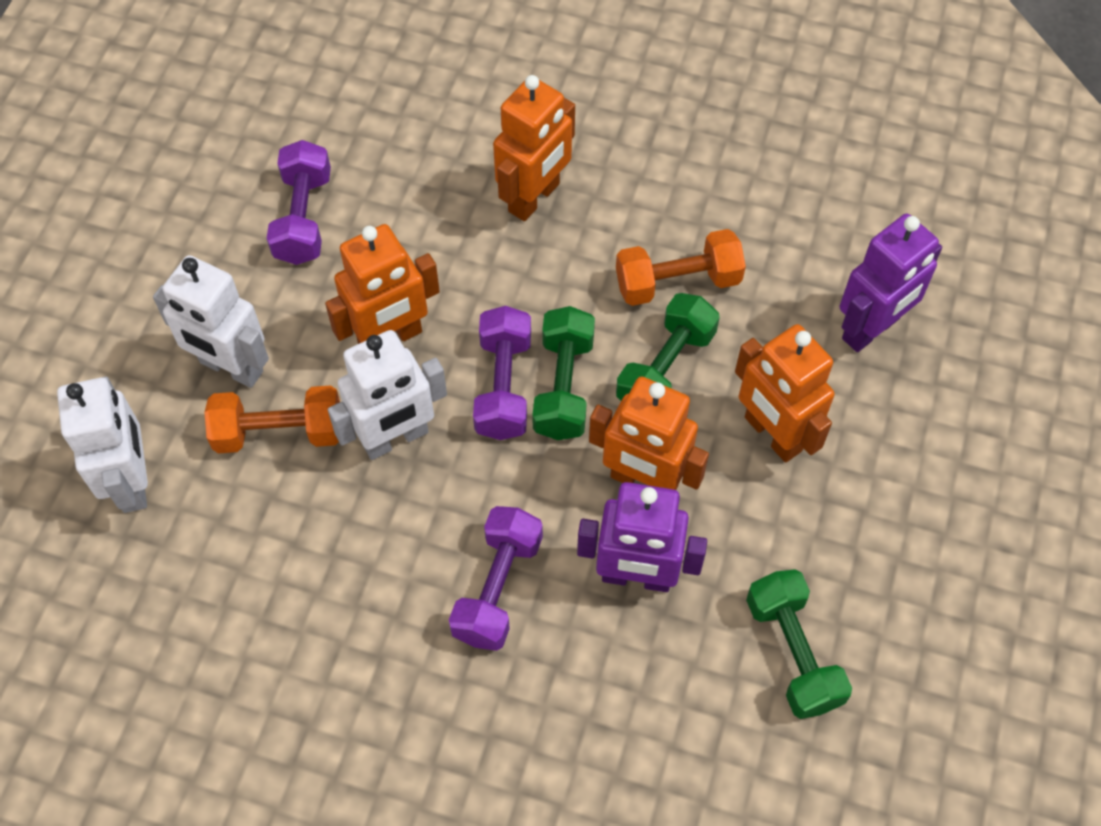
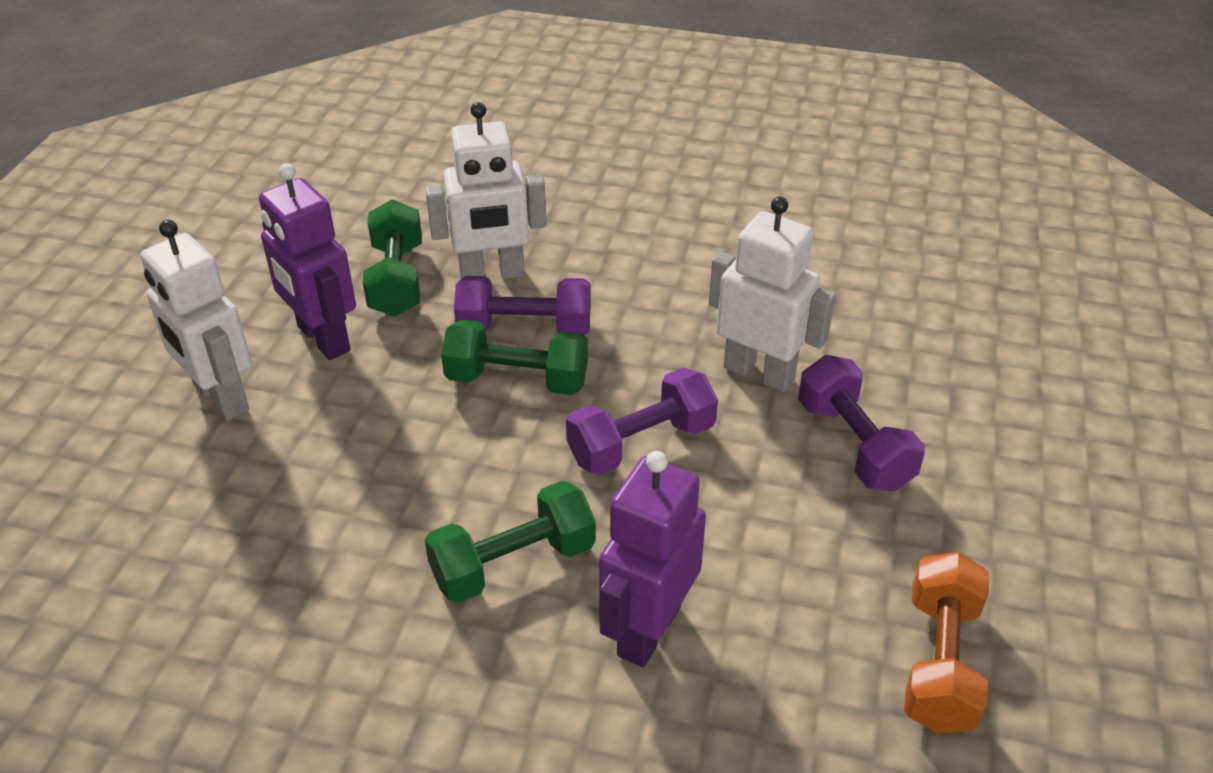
orange dumbbell: 2 -> 1
orange robot: 4 -> 0

